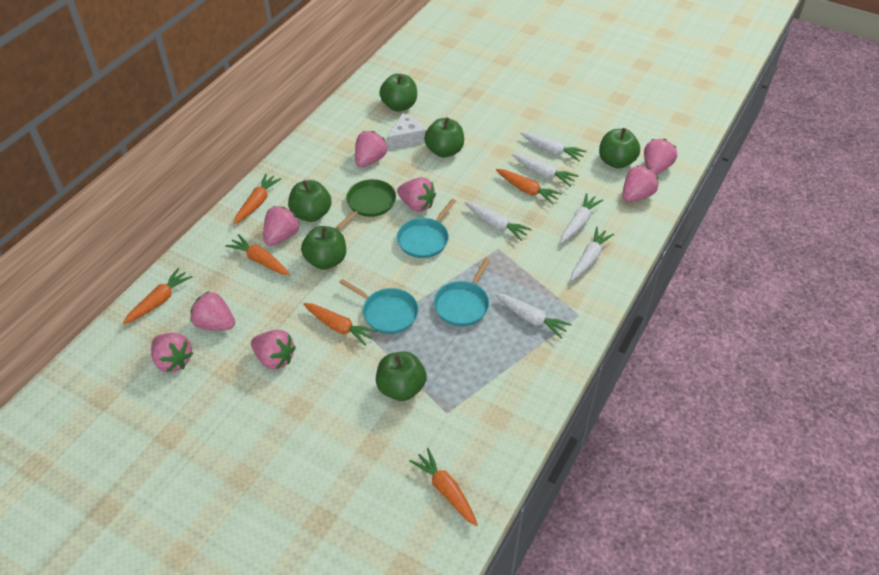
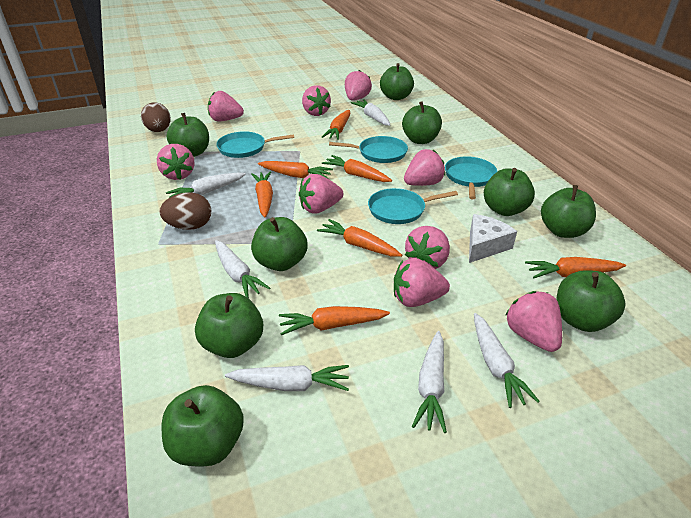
brown egg: 0 -> 2
green apple: 6 -> 9
green pan: 1 -> 0
orange carrot: 6 -> 7
pink strawberry: 8 -> 9
turquoise pan: 3 -> 4

